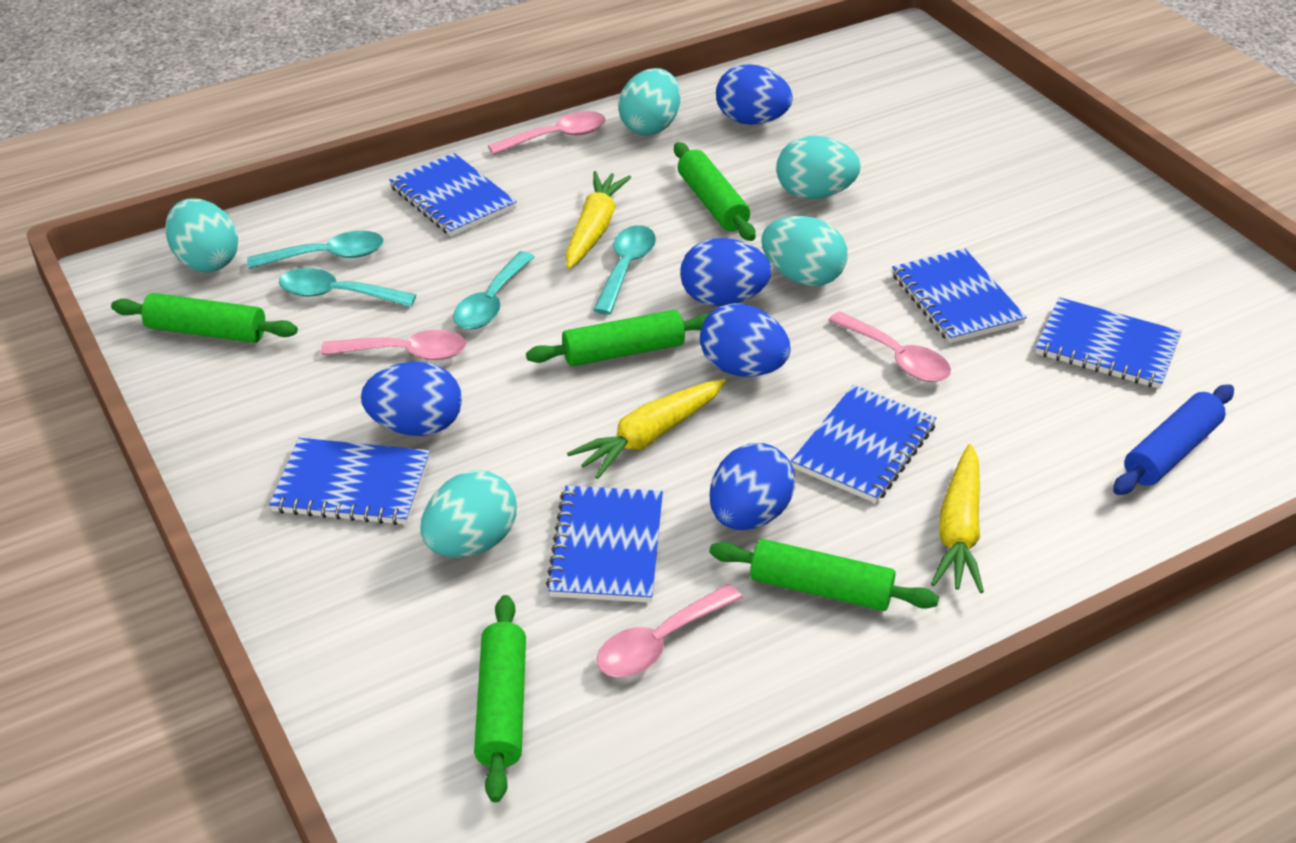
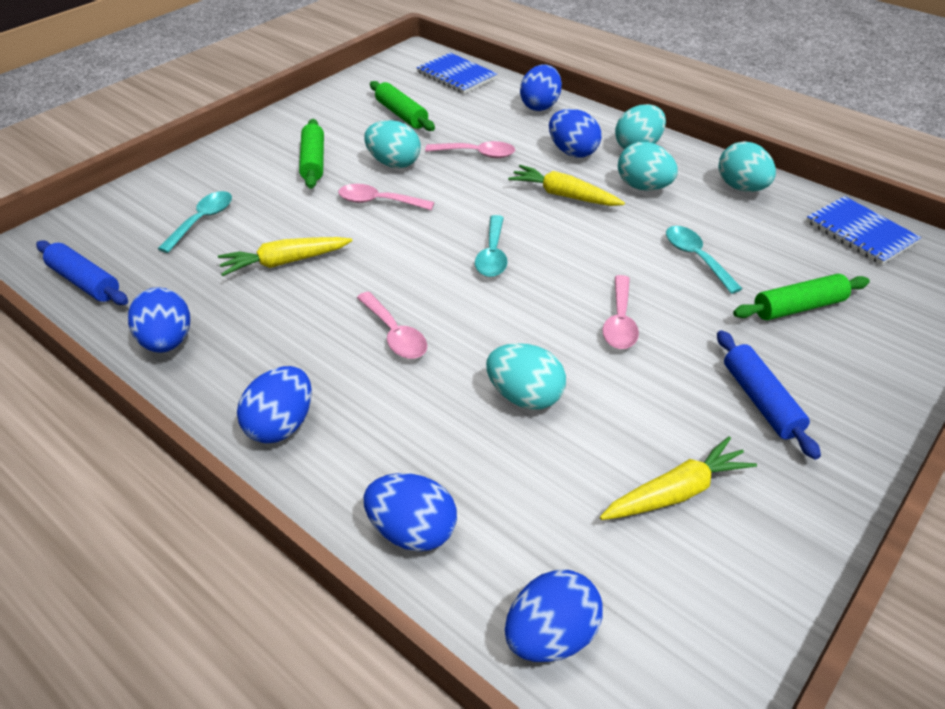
blue egg: 5 -> 6
blue notebook: 6 -> 2
blue rolling pin: 1 -> 2
green rolling pin: 5 -> 3
turquoise spoon: 4 -> 3

